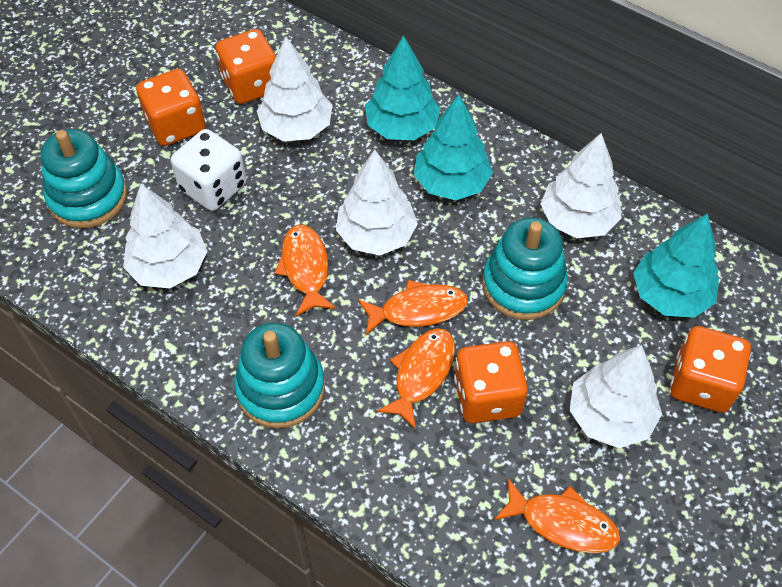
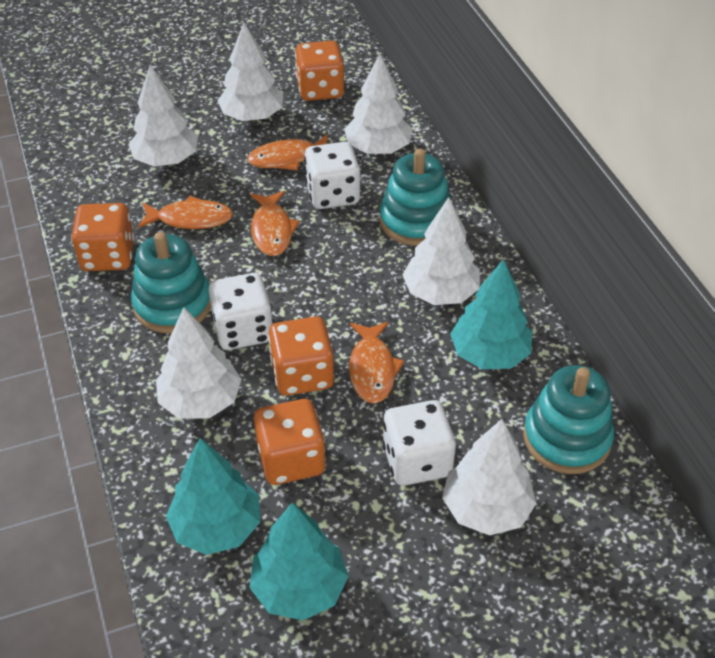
white dice: 1 -> 3
white tree: 5 -> 6

